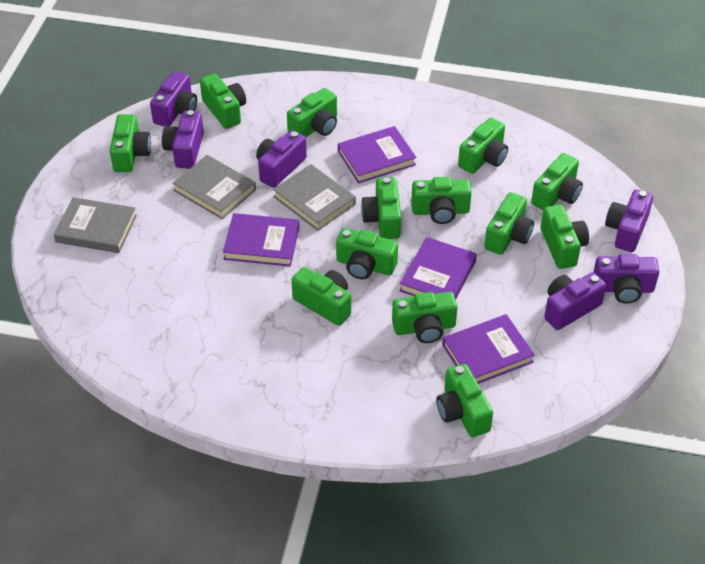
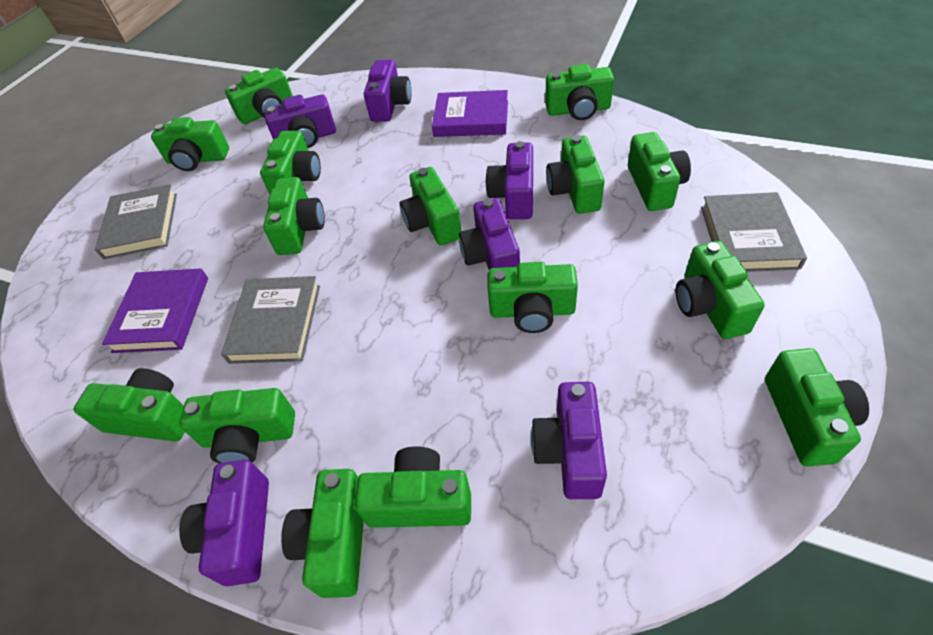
green camera: 13 -> 15
purple book: 4 -> 2

